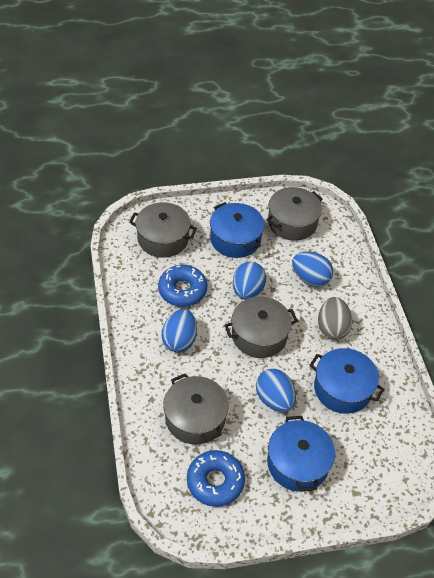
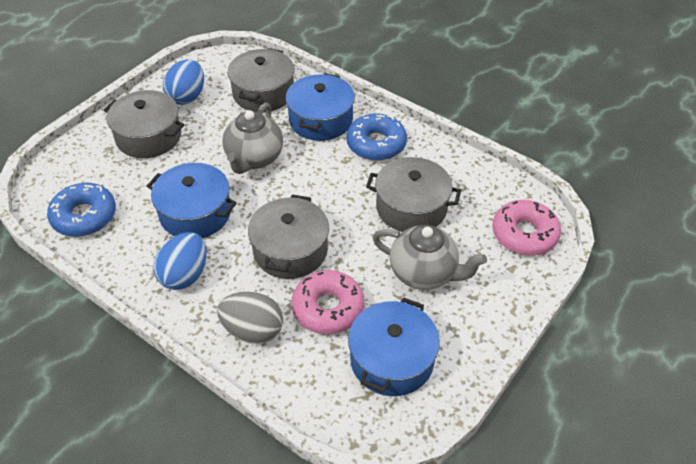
blue egg: 4 -> 2
grey teapot: 0 -> 2
pink donut: 0 -> 2

